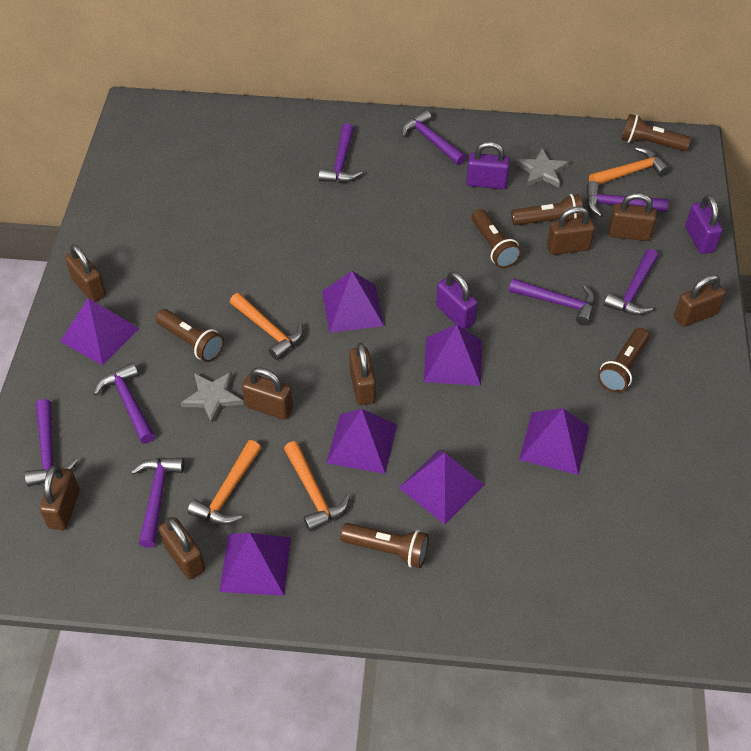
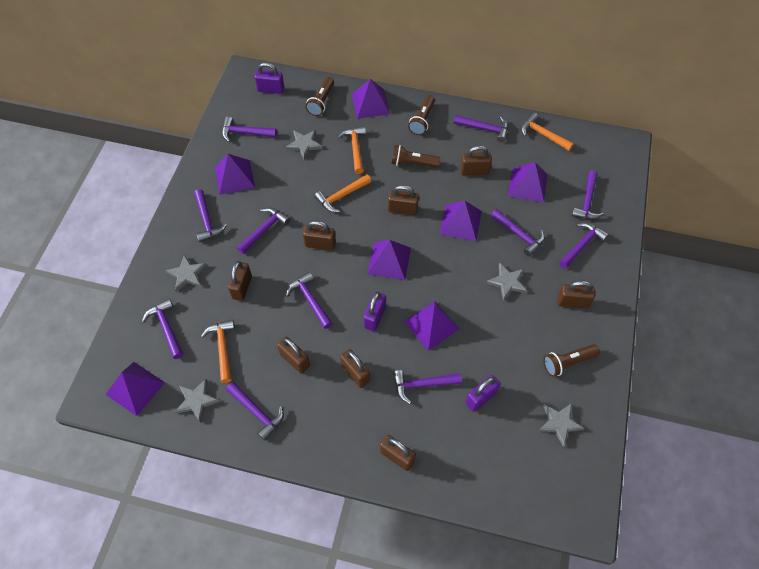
brown flashlight: 6 -> 4
grey star: 2 -> 5
purple hammer: 8 -> 11

